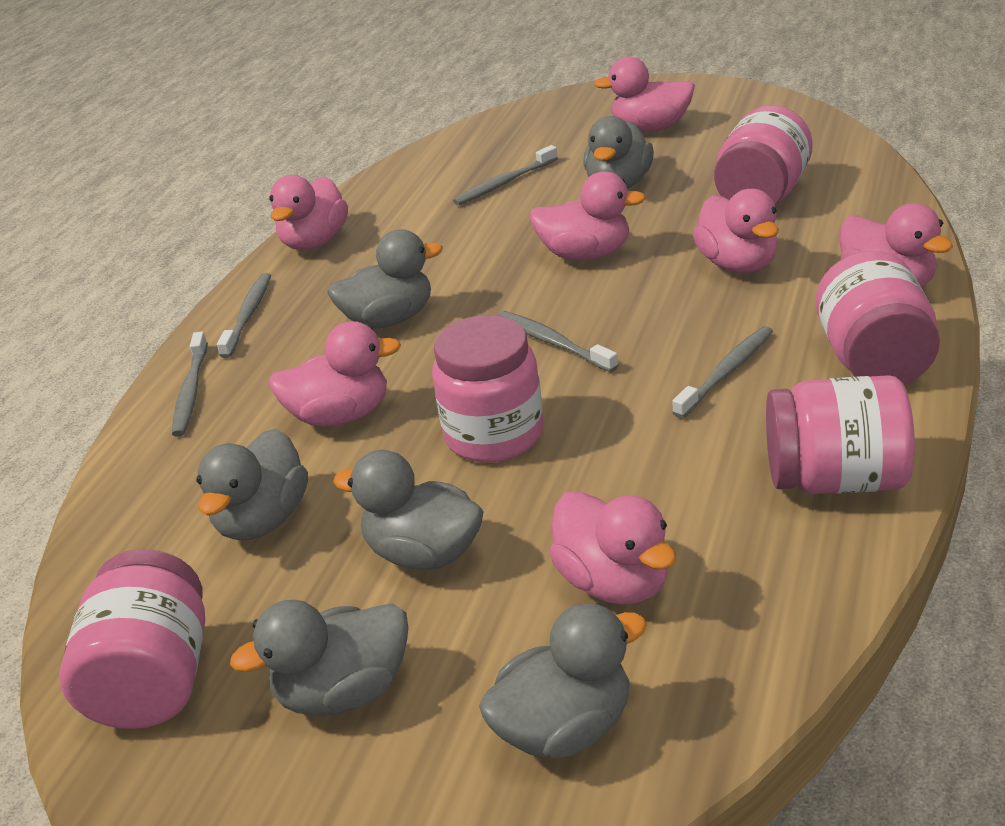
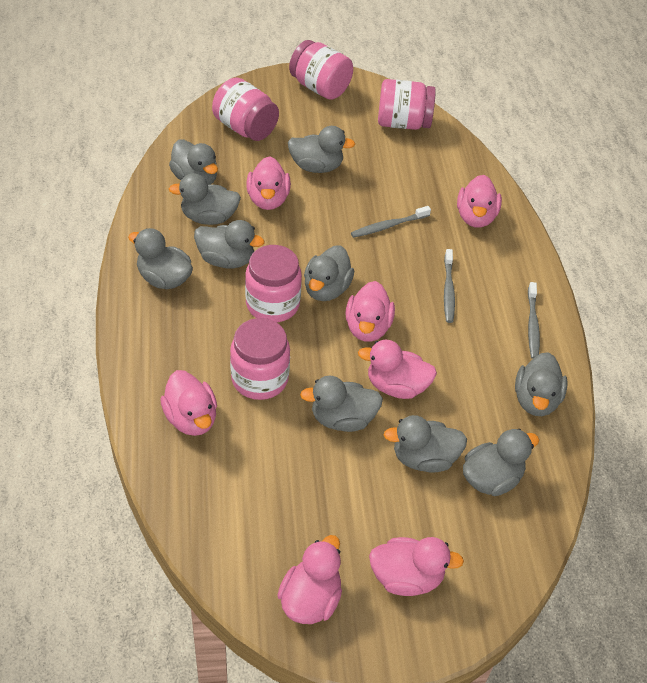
grey duck: 6 -> 10
grey toothbrush: 5 -> 3

